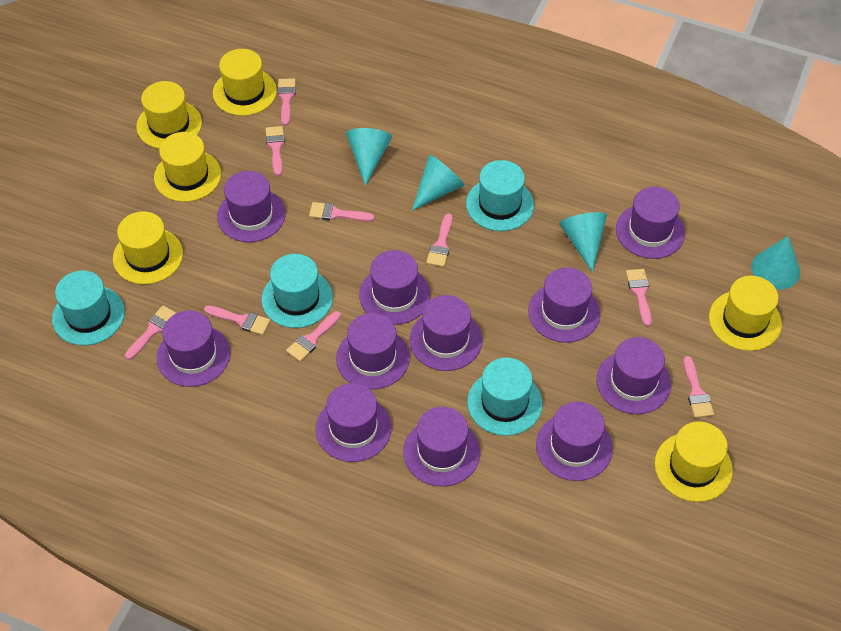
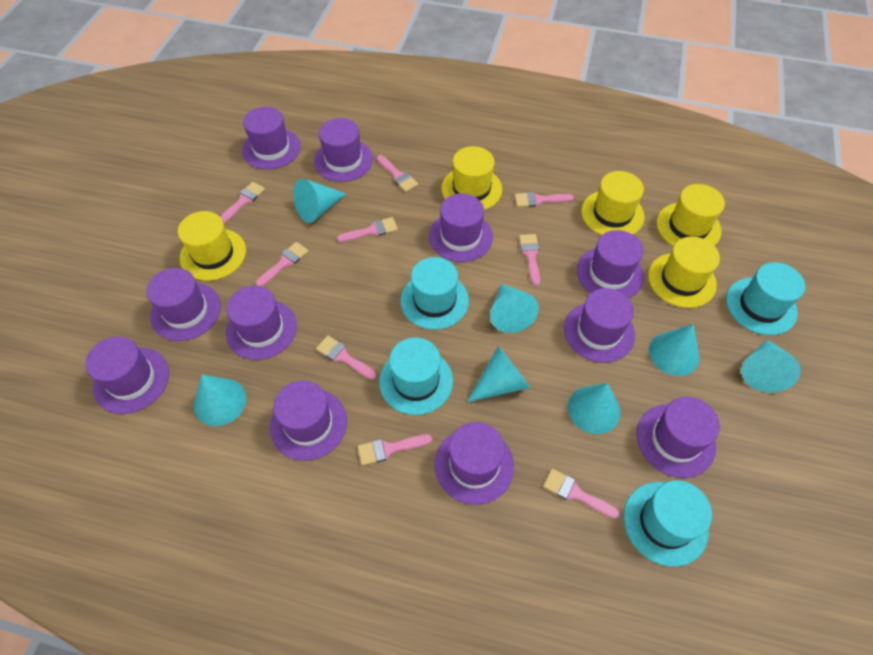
turquoise cone: 4 -> 7
yellow hat: 6 -> 5

